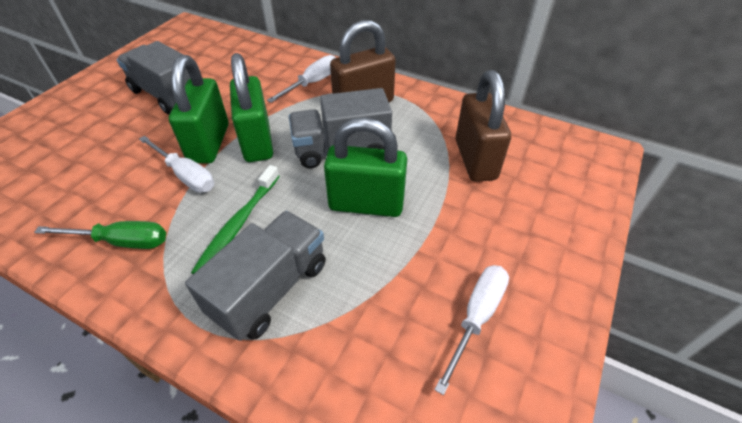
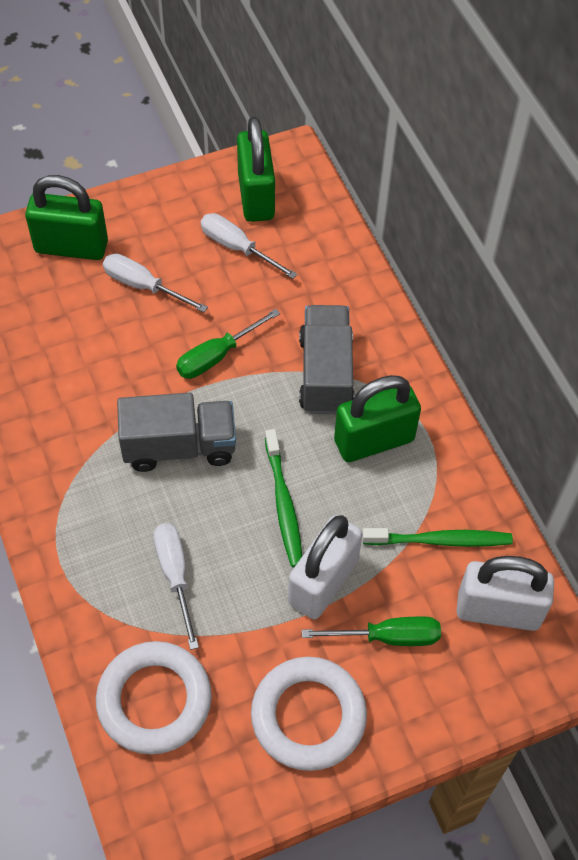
brown padlock: 2 -> 0
green screwdriver: 1 -> 2
green toothbrush: 1 -> 2
grey truck: 3 -> 2
white padlock: 0 -> 2
white ring: 0 -> 2

